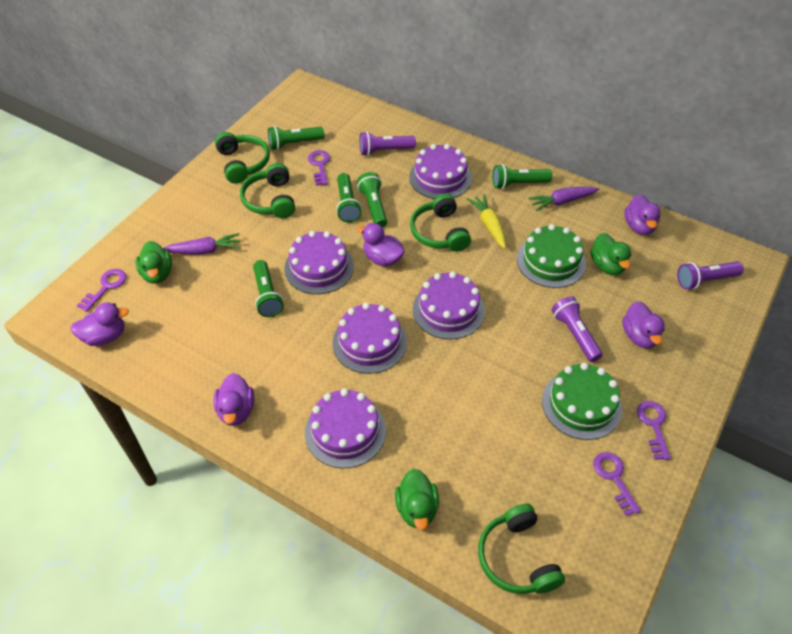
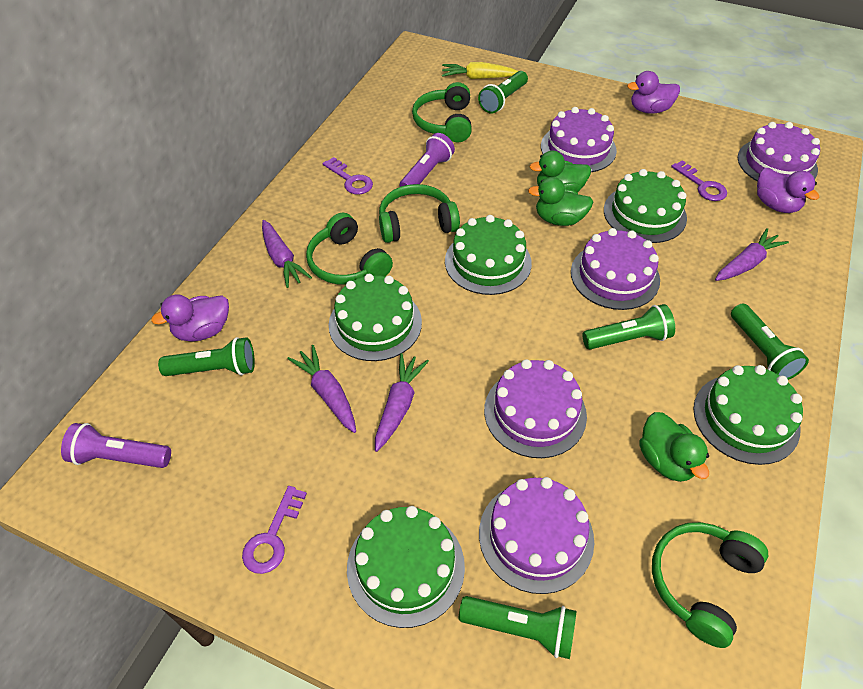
green cake: 2 -> 5
purple carrot: 2 -> 4
purple duck: 5 -> 3
purple flashlight: 3 -> 2
purple key: 4 -> 3

